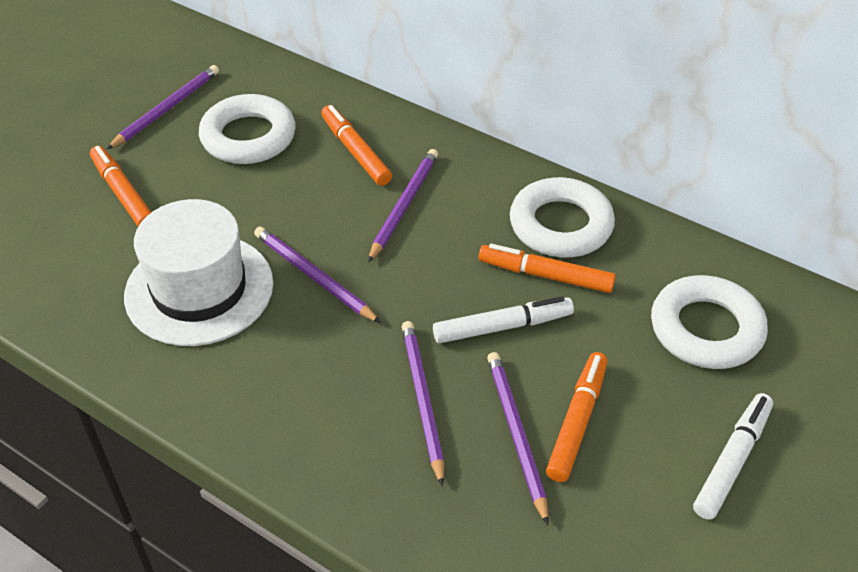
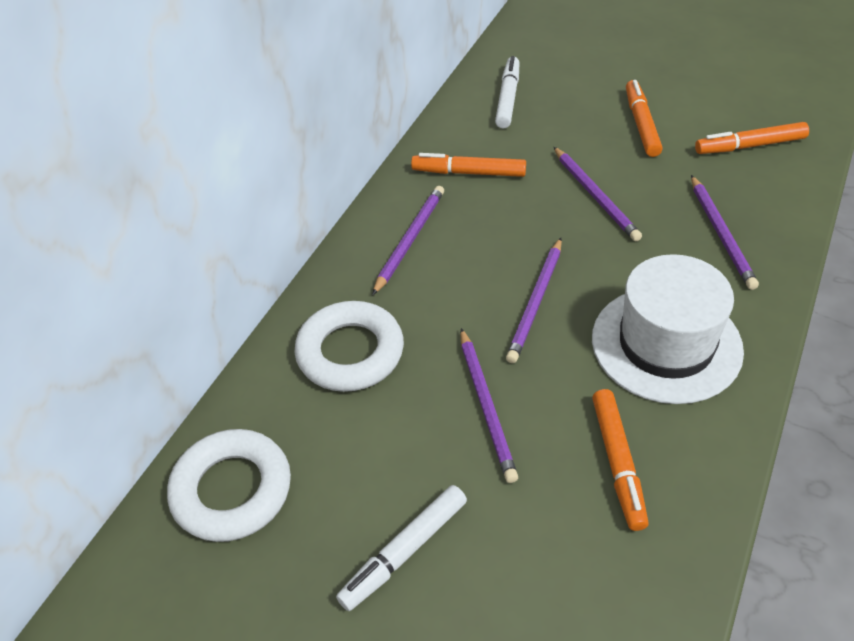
white ring: 3 -> 2

